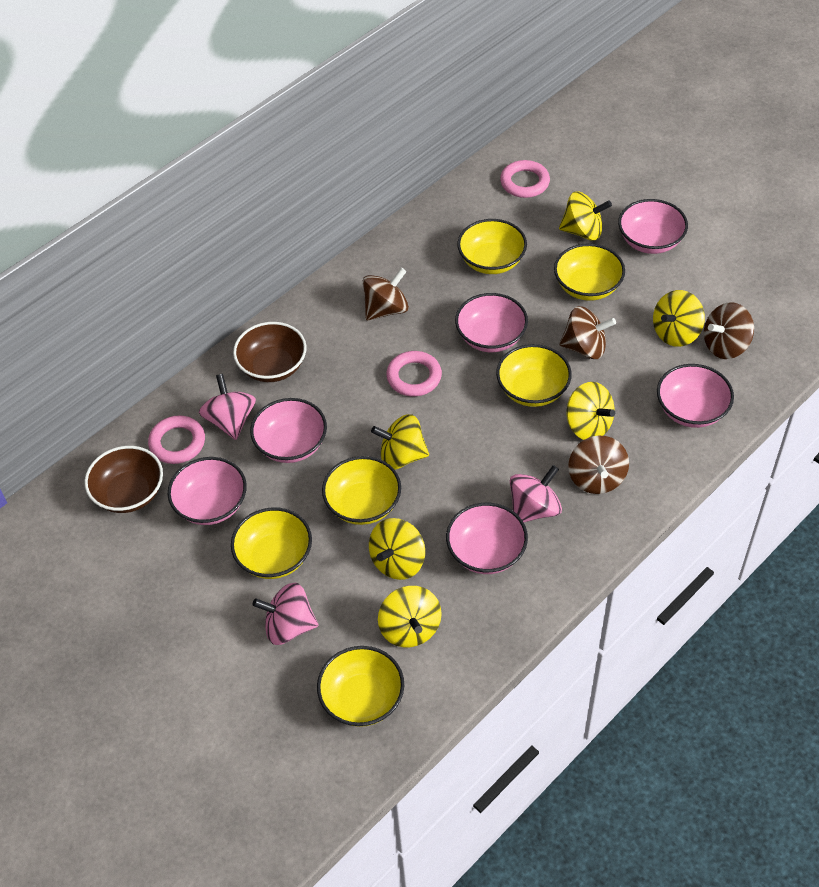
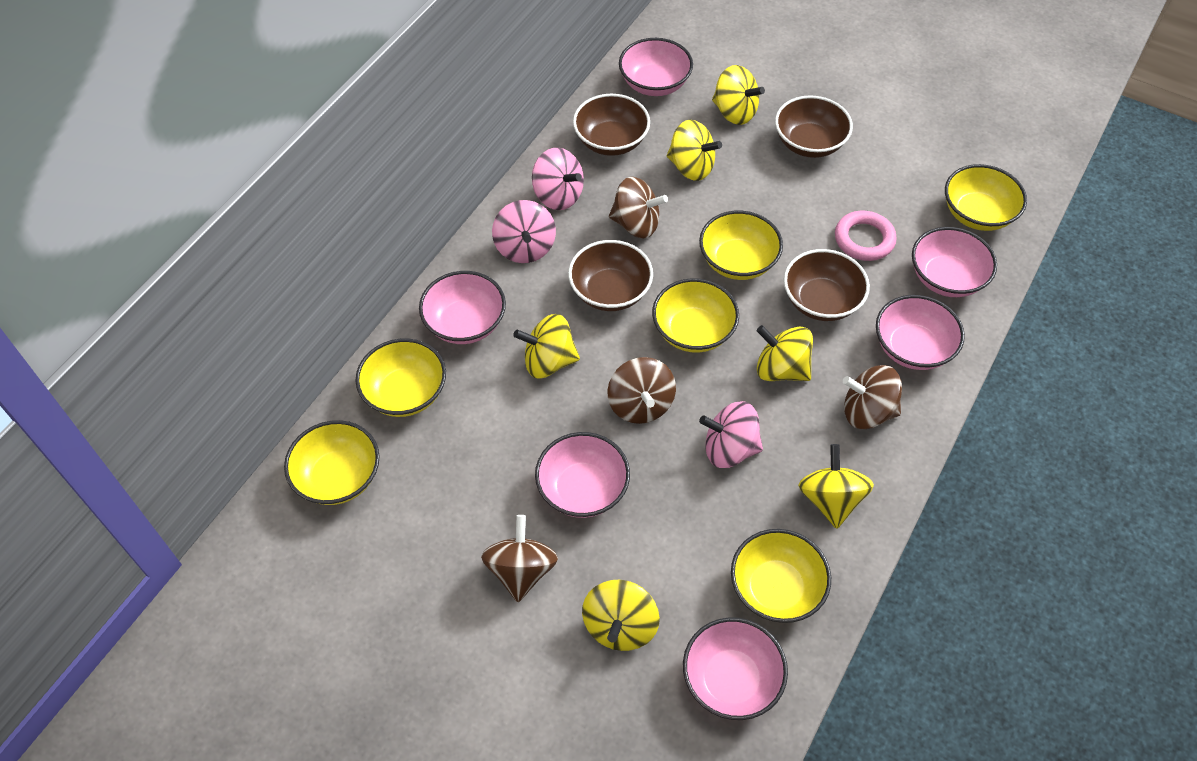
brown bowl: 2 -> 4
pink ring: 3 -> 1

